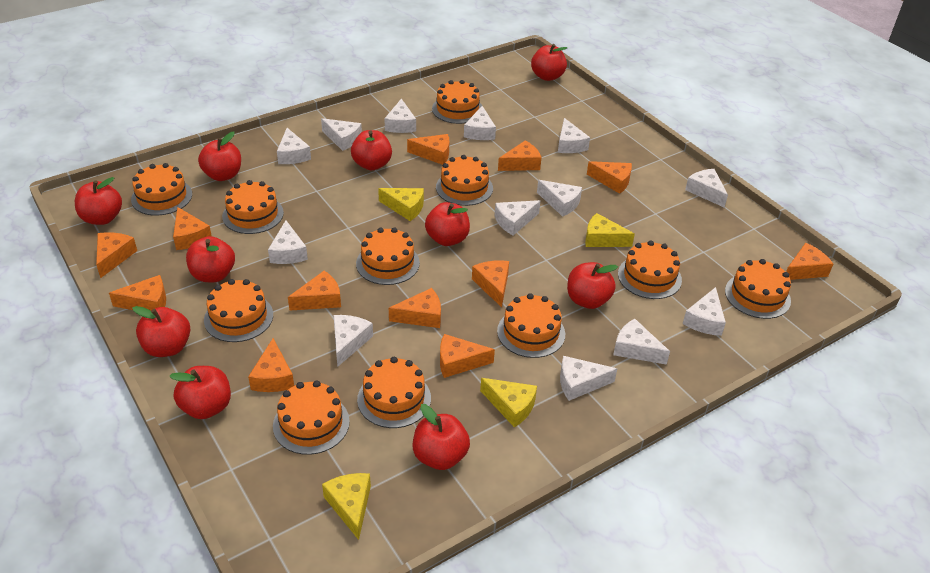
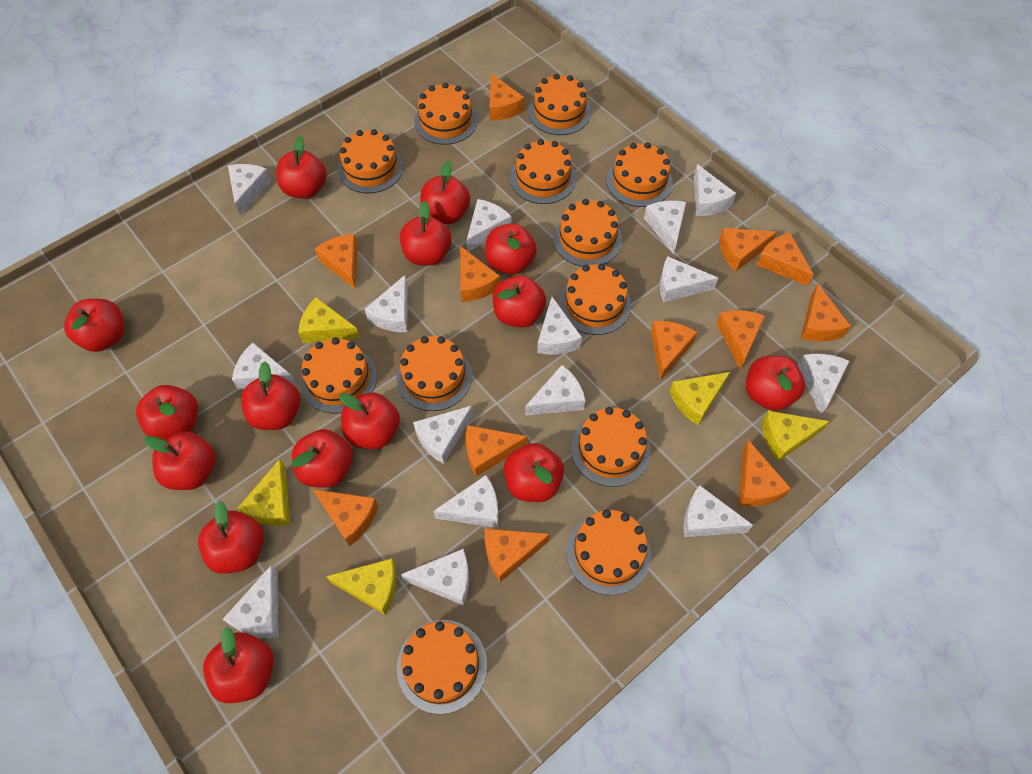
orange cake: 11 -> 12
red apple: 10 -> 15
white cheese: 13 -> 15
yellow cheese: 4 -> 5

